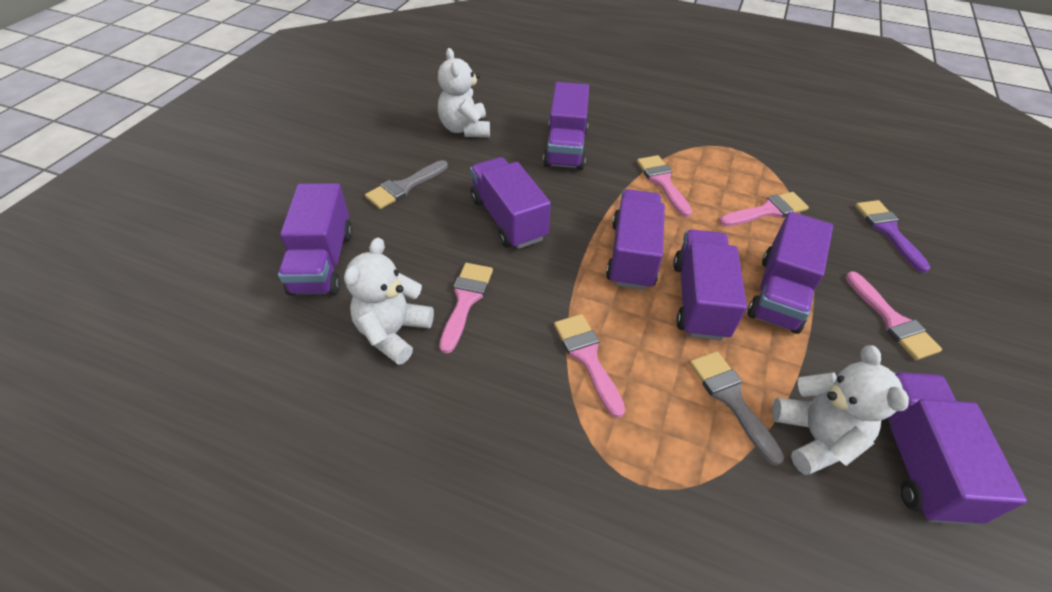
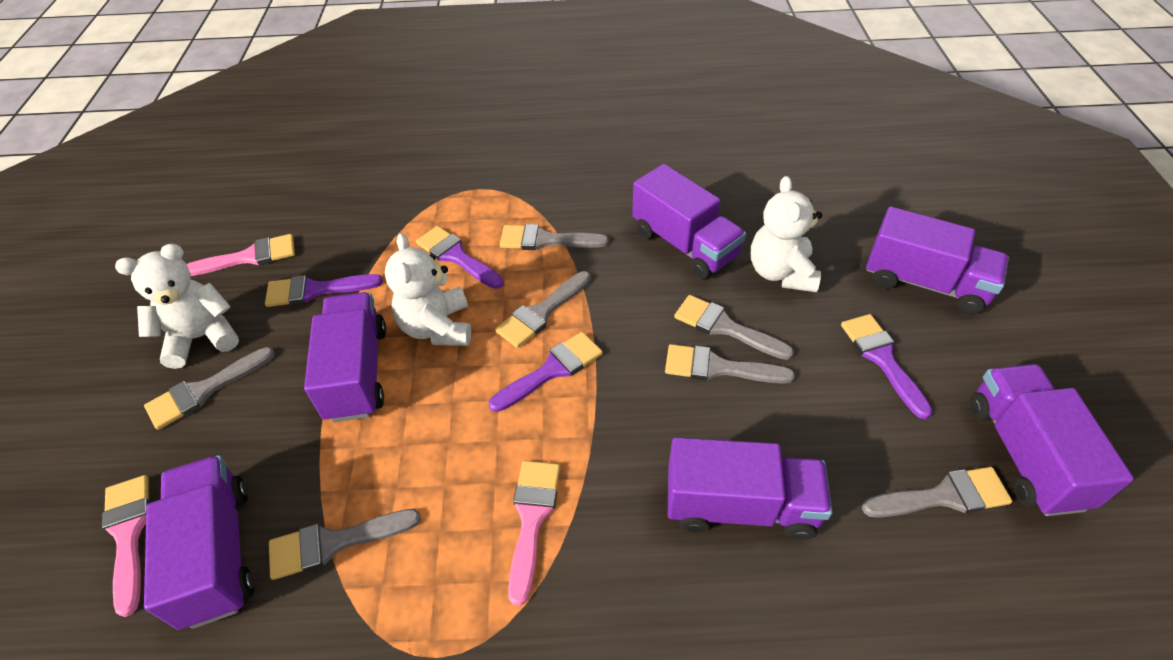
grey brush: 2 -> 7
pink brush: 5 -> 3
purple brush: 1 -> 4
purple truck: 7 -> 6

